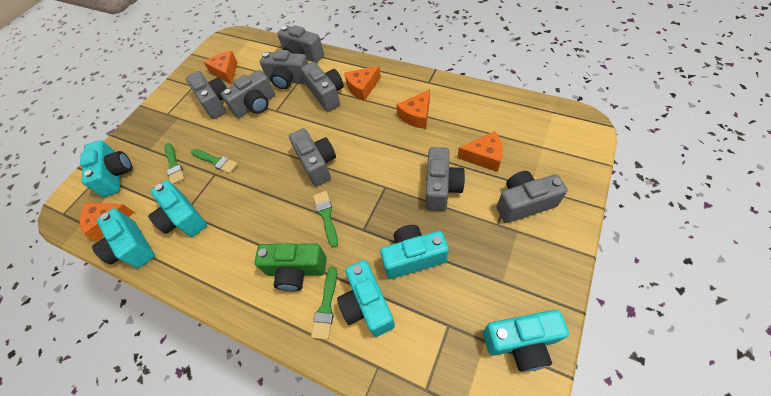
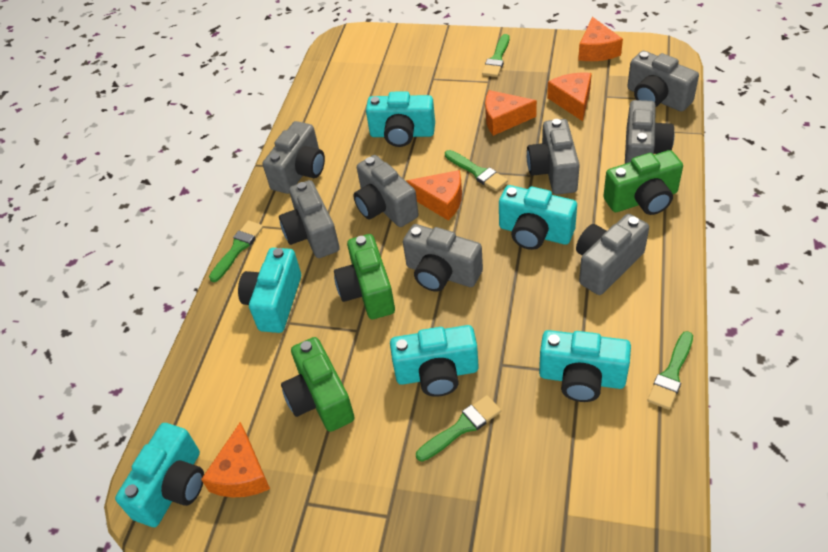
green brush: 4 -> 5
green camera: 1 -> 3

